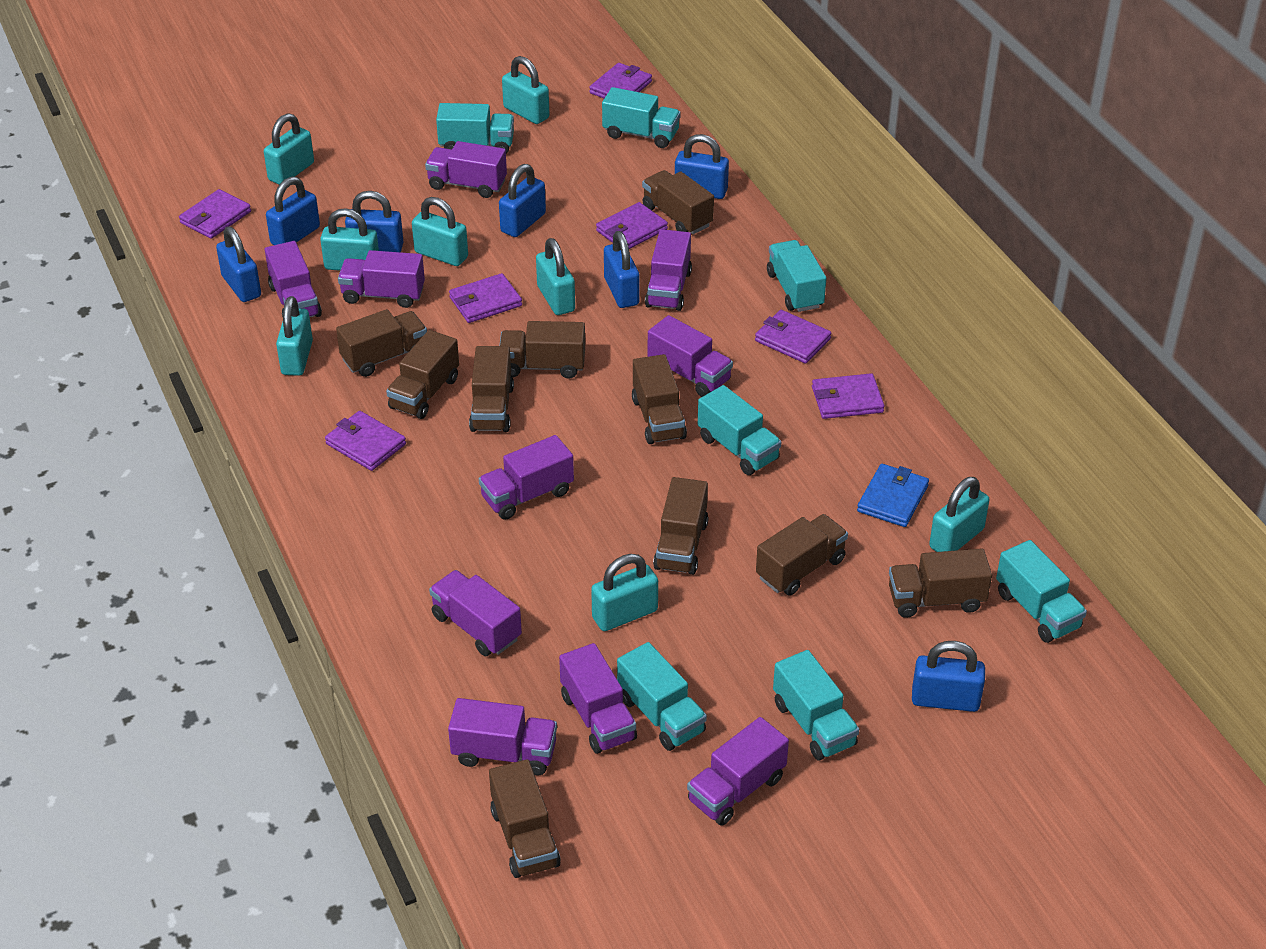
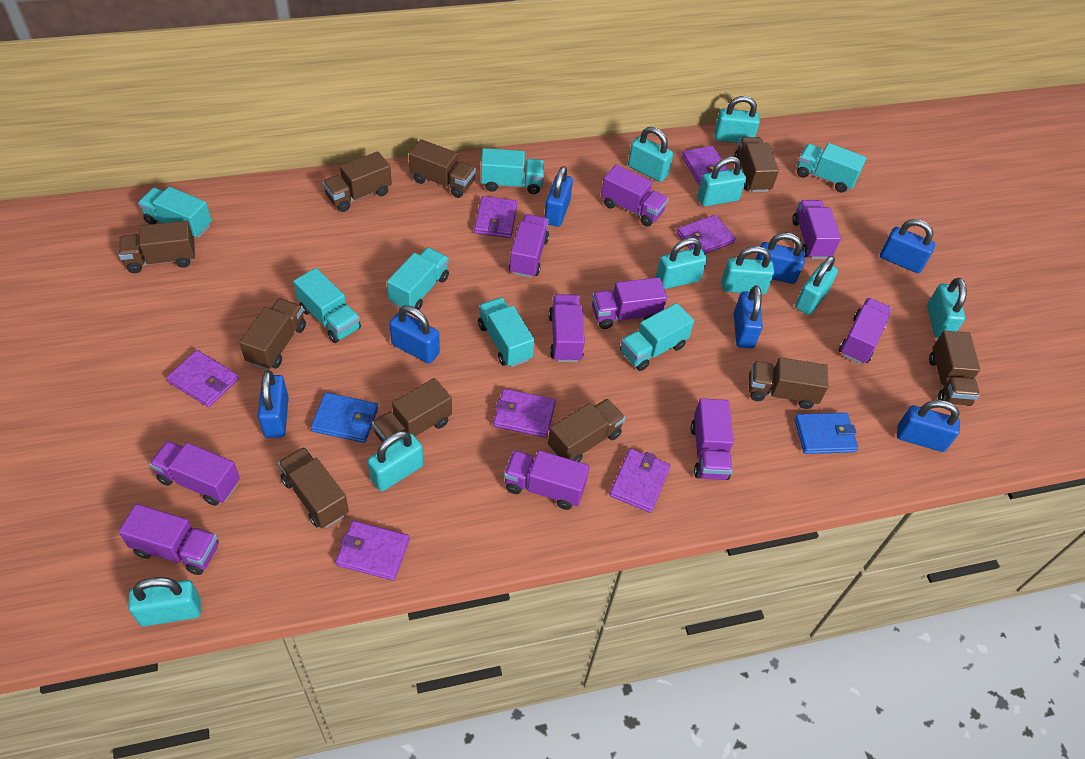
blue wallet: 1 -> 2
turquoise padlock: 8 -> 9

